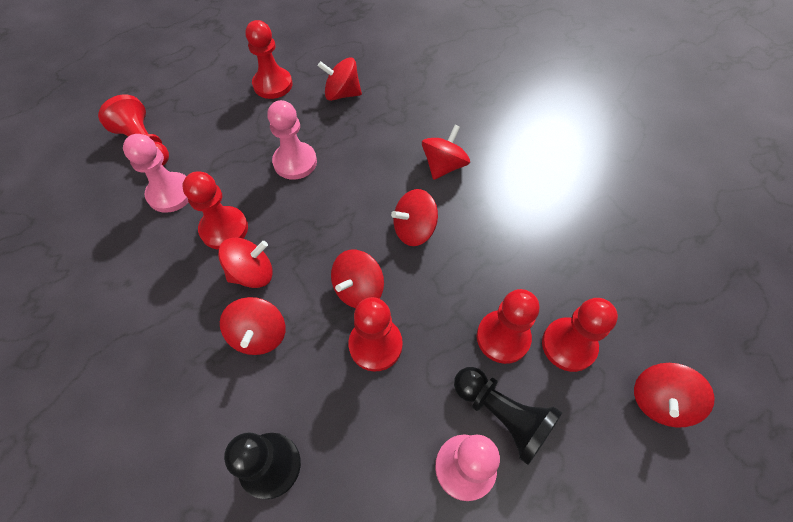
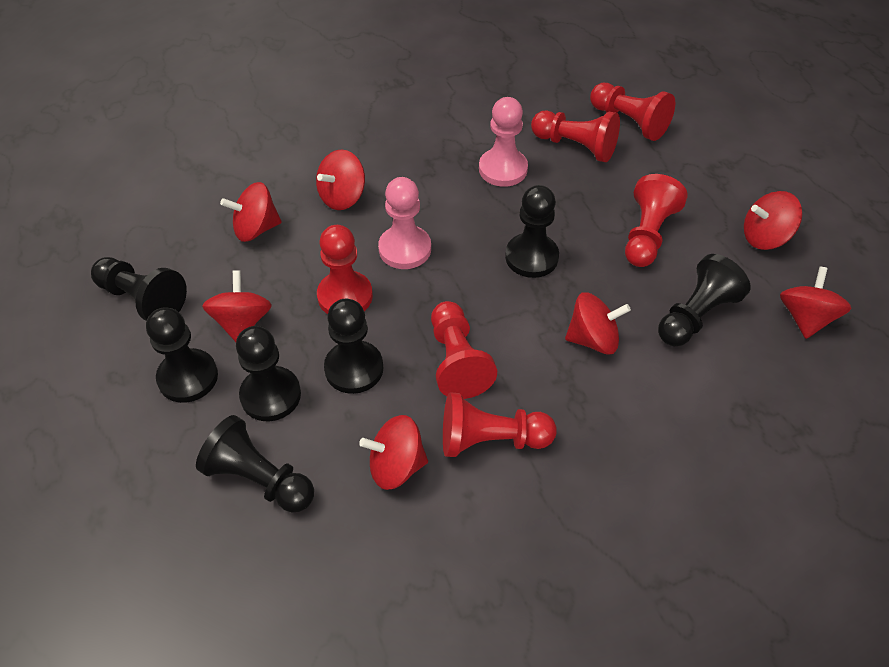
black pawn: 2 -> 7
pink pawn: 3 -> 2

